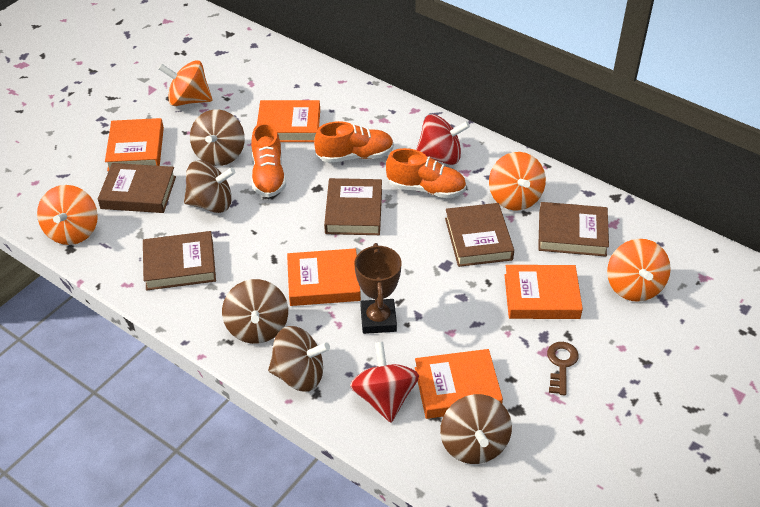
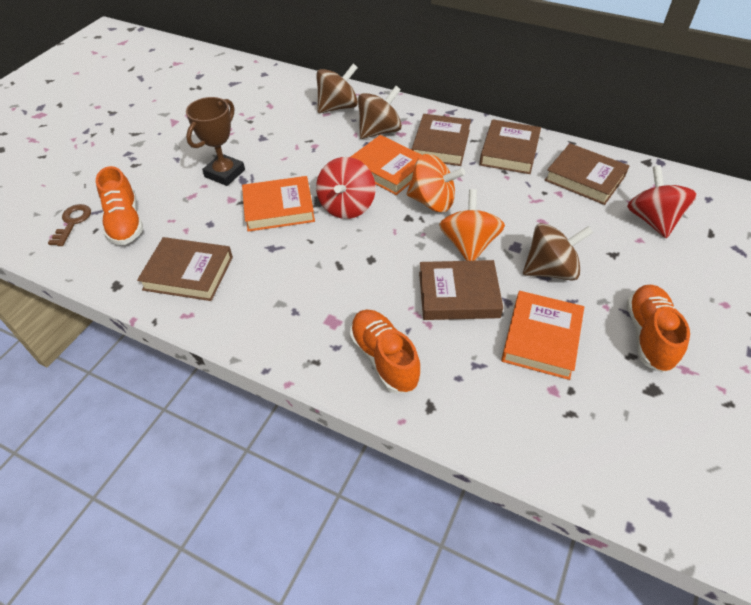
brown spinning top: 5 -> 3
orange book: 5 -> 3
orange spinning top: 4 -> 2

